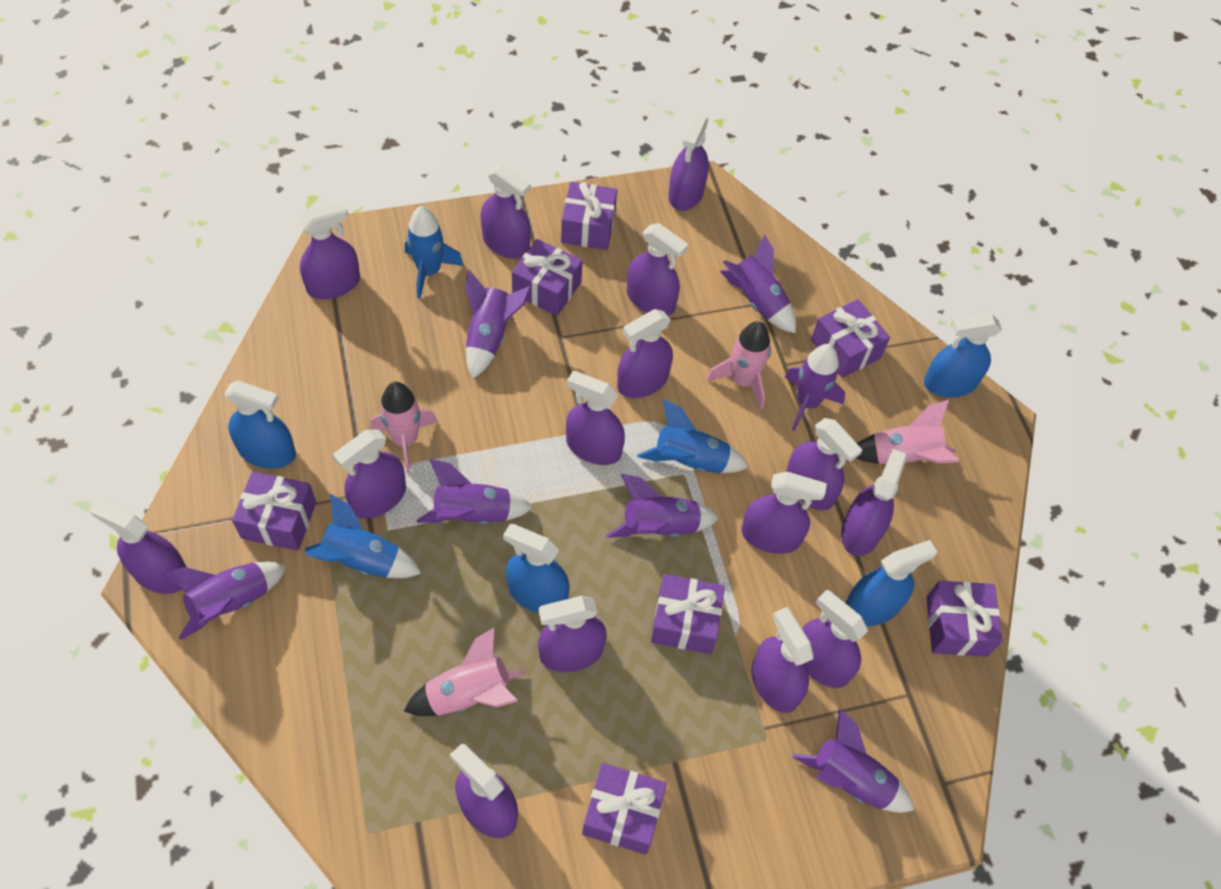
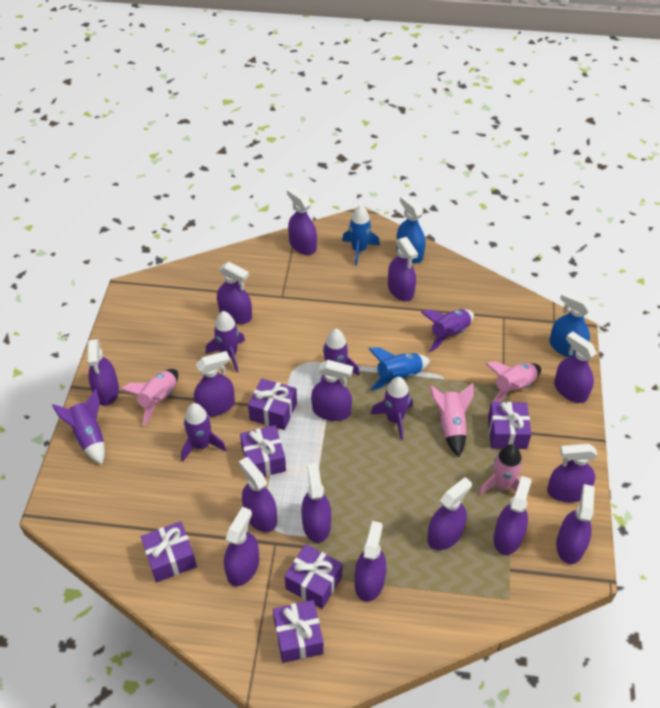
blue rocket: 3 -> 2
blue spray bottle: 4 -> 2
purple gift: 7 -> 6
purple rocket: 7 -> 6

